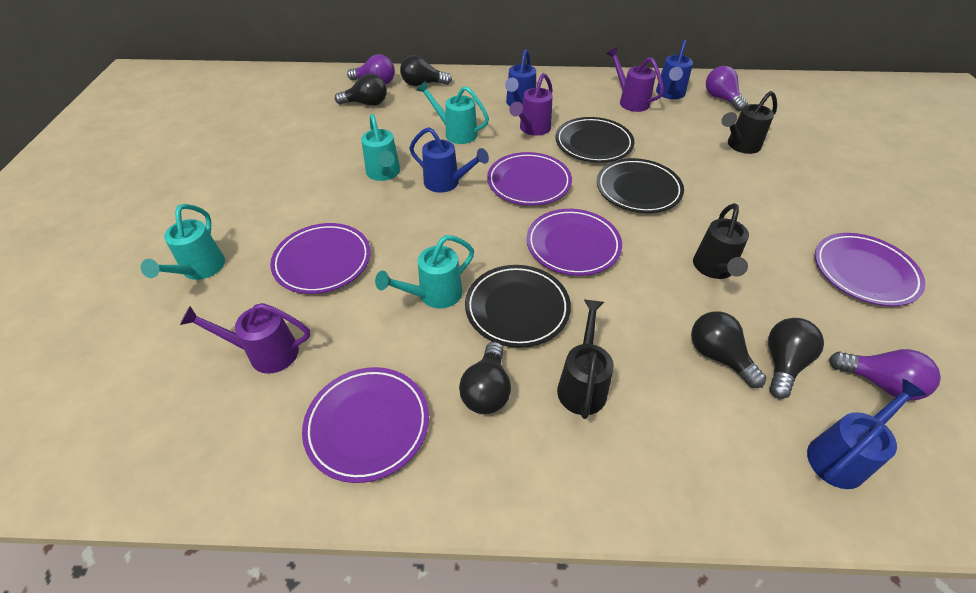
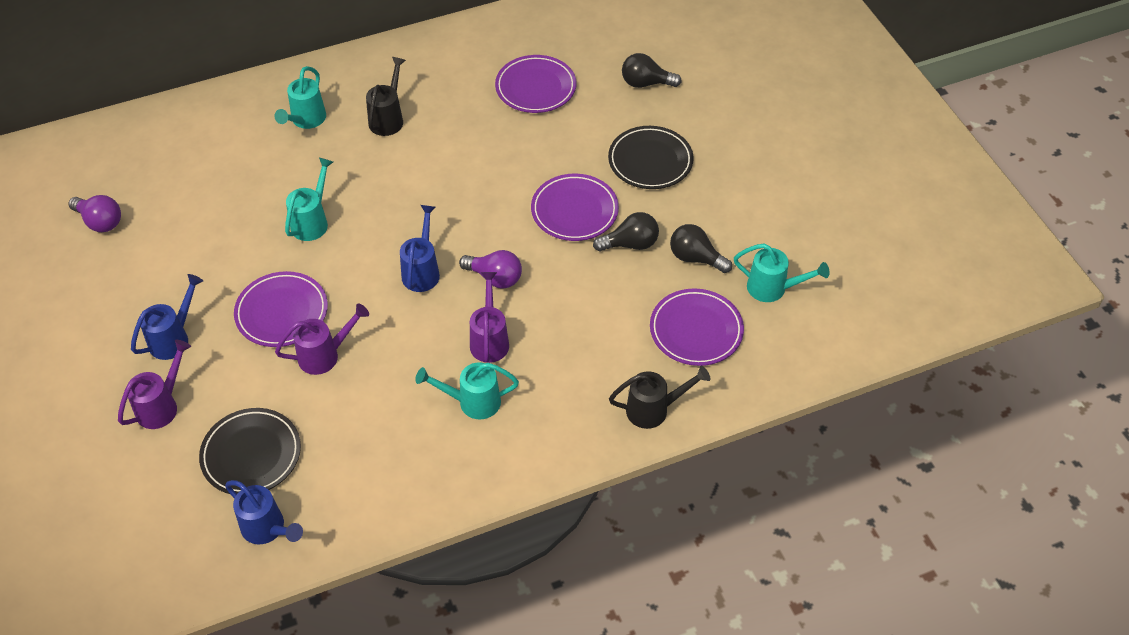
black light bulb: 5 -> 3
black plate: 3 -> 2
black watering can: 3 -> 2
blue watering can: 4 -> 3
purple light bulb: 3 -> 2
purple plate: 5 -> 4

